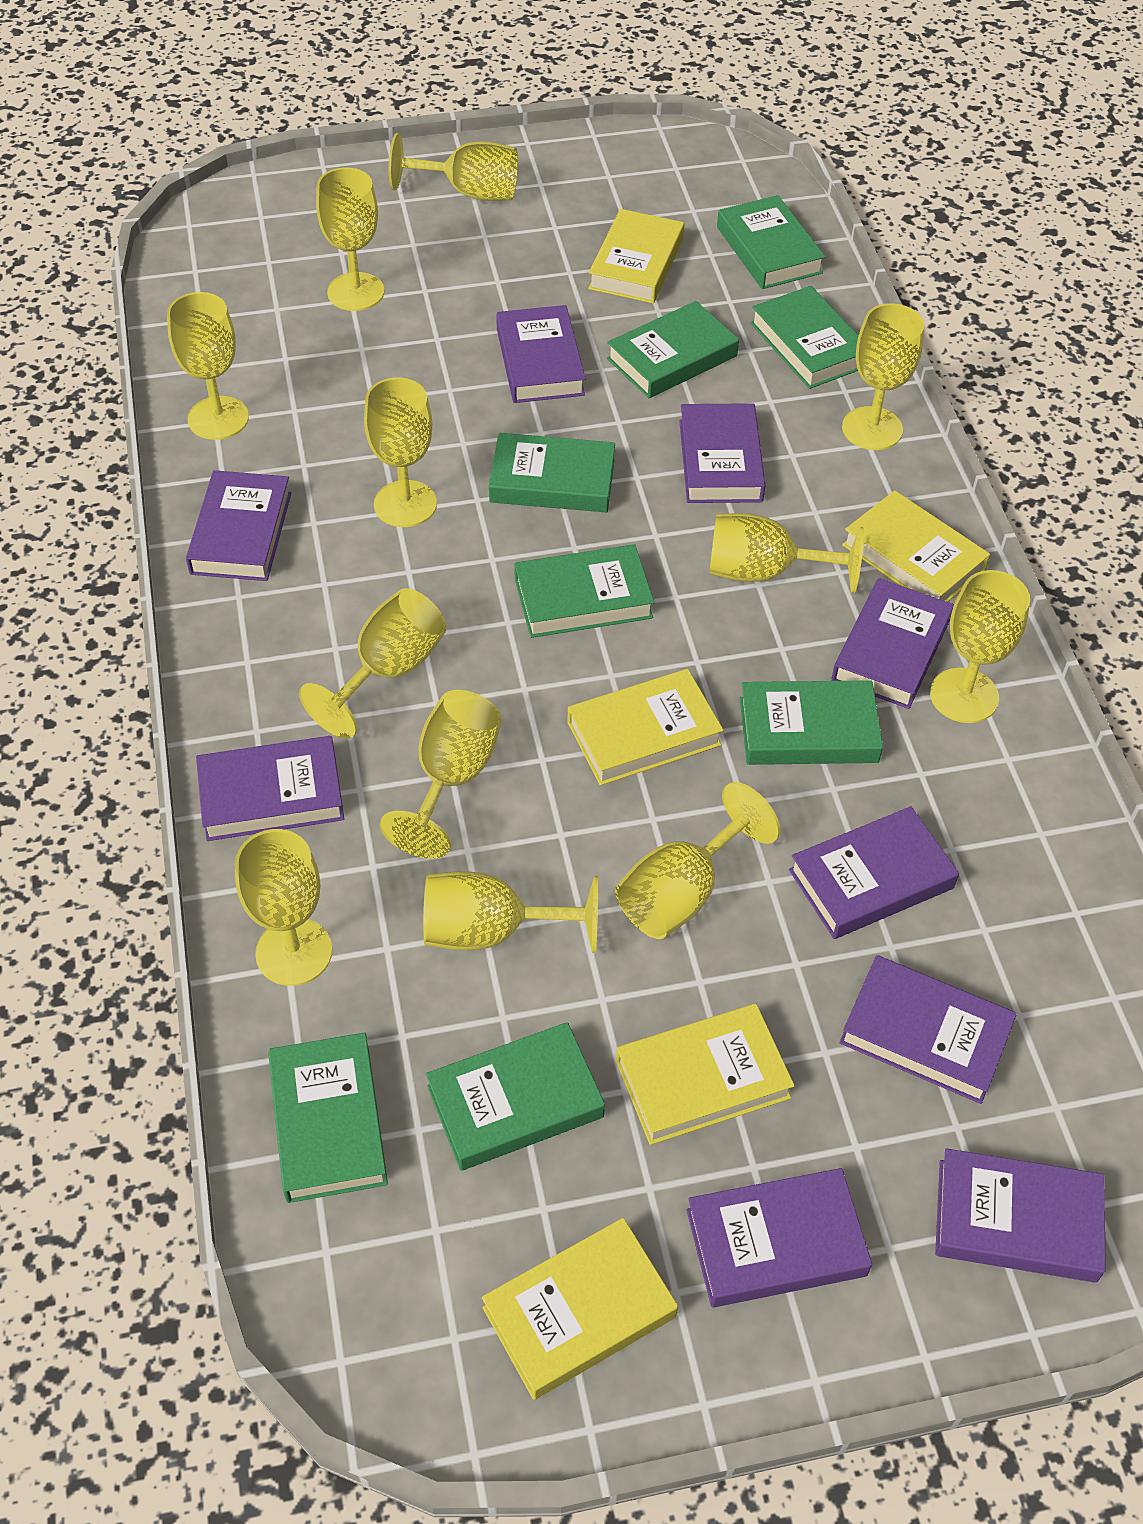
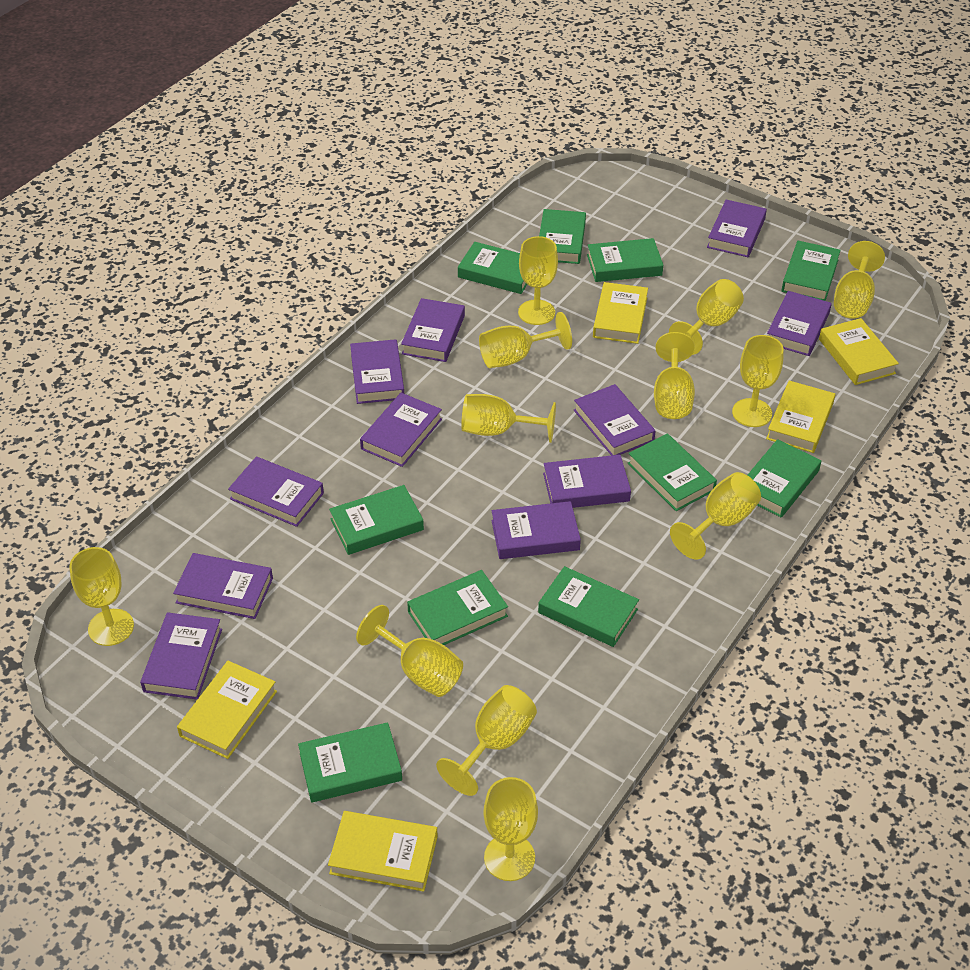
green book: 8 -> 10
purple book: 9 -> 11

